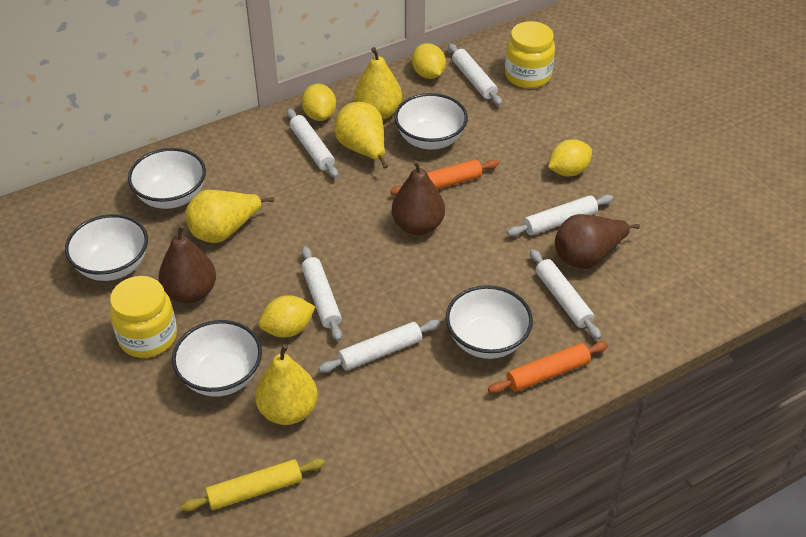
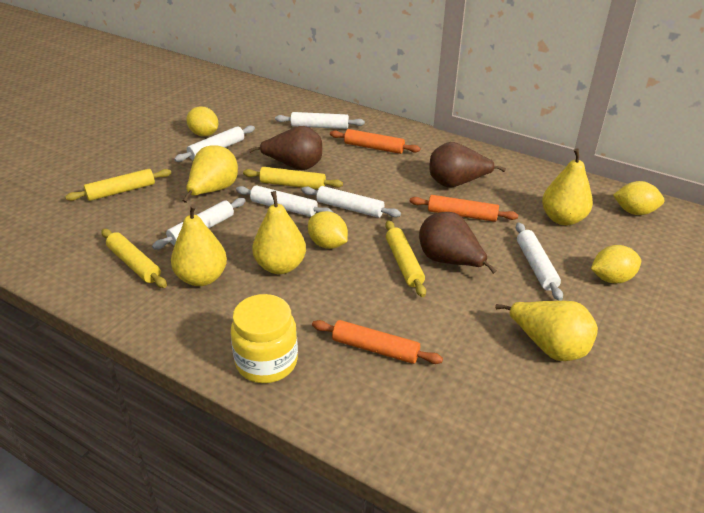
orange rolling pin: 2 -> 3
white bowl: 5 -> 0
yellow jar: 2 -> 1
yellow pear: 4 -> 5
yellow rolling pin: 1 -> 4

